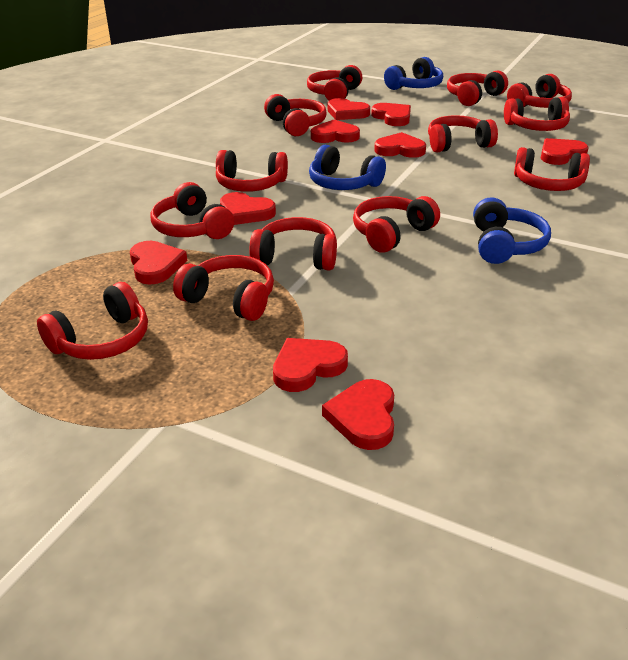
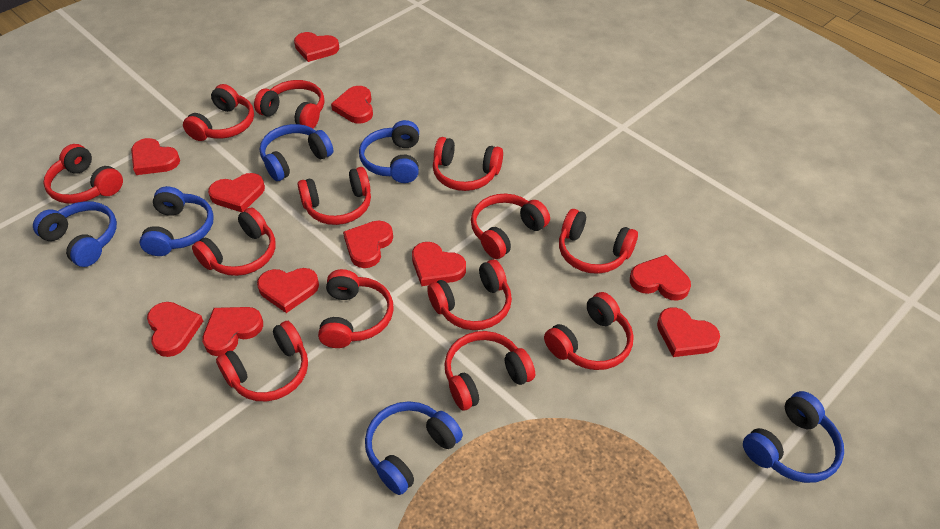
blue headphones: 3 -> 6
red heart: 9 -> 11

